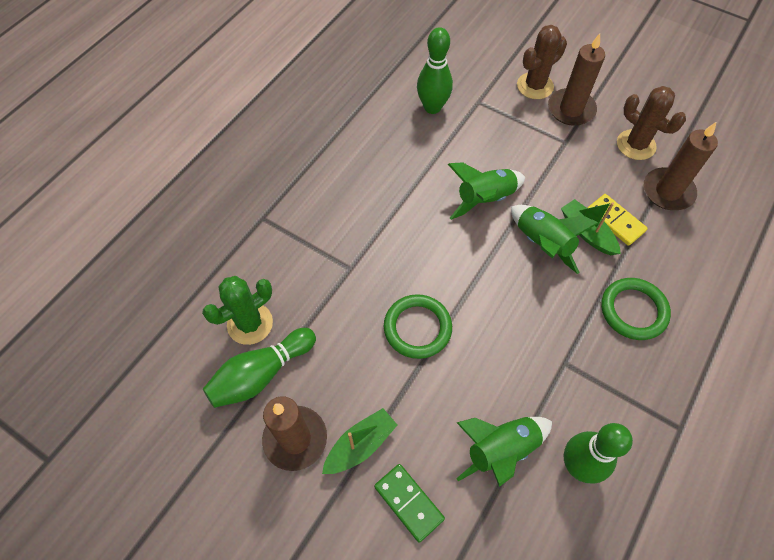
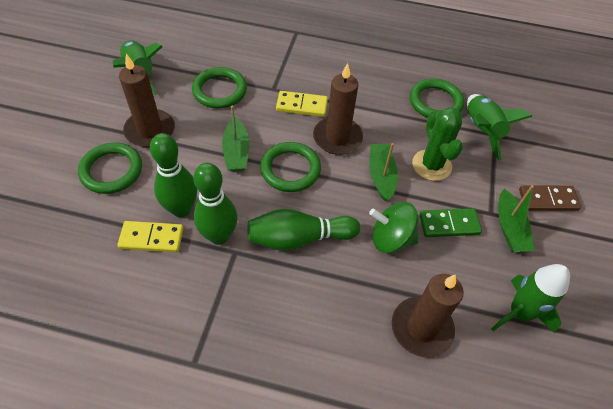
brown cactus: 2 -> 0
brown domino: 0 -> 1
green boat: 2 -> 3
green ring: 2 -> 4
green spinning top: 0 -> 1
yellow domino: 1 -> 2

